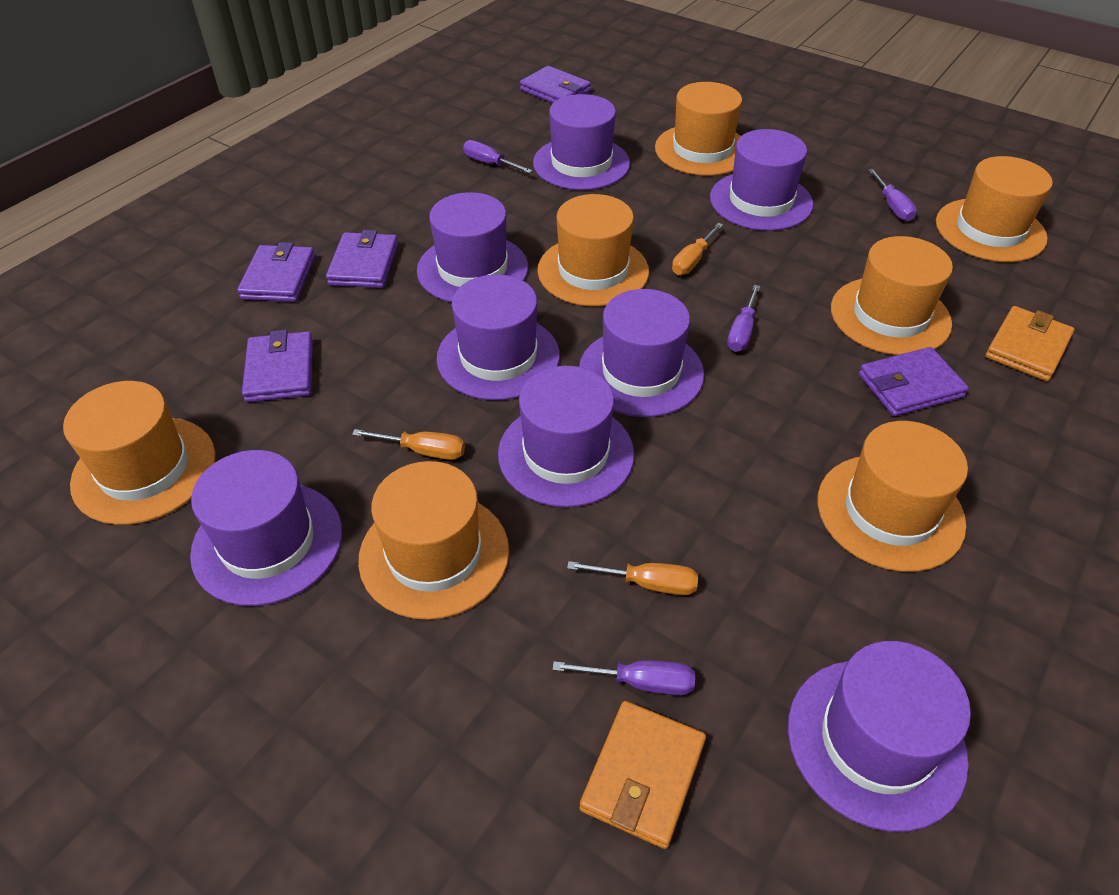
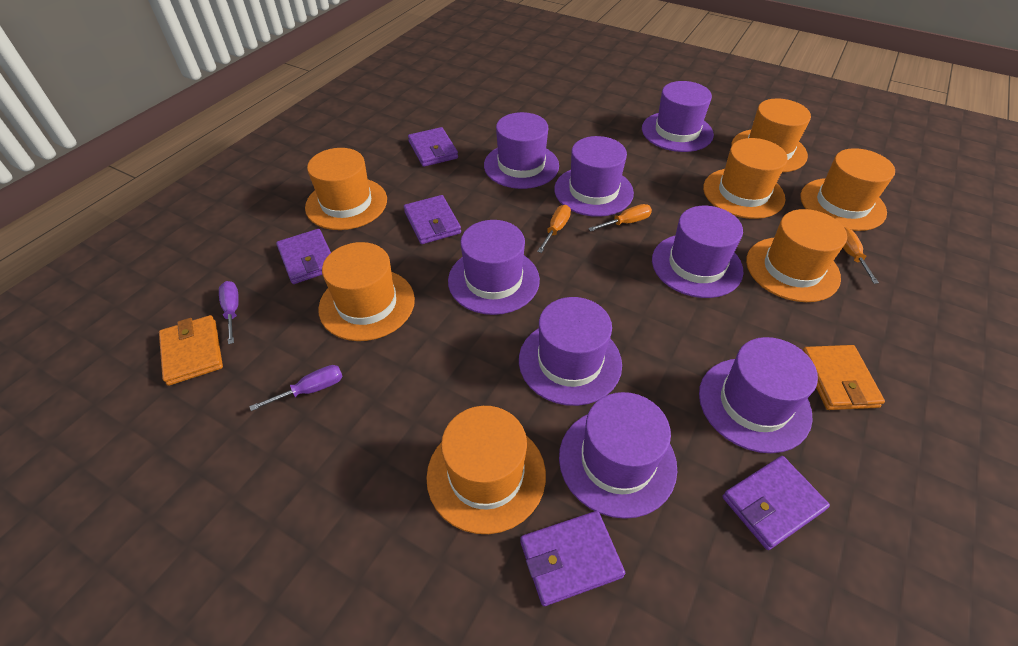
purple screwdriver: 4 -> 2

